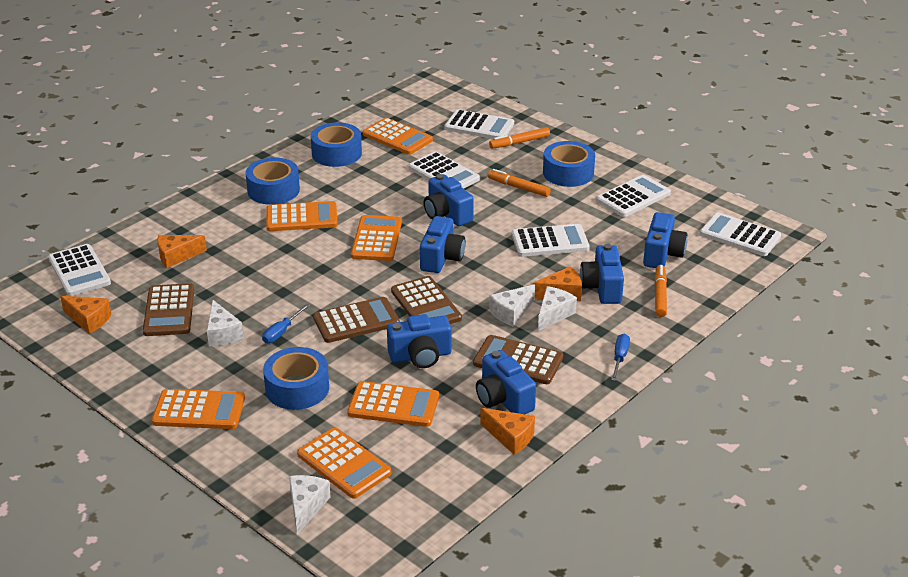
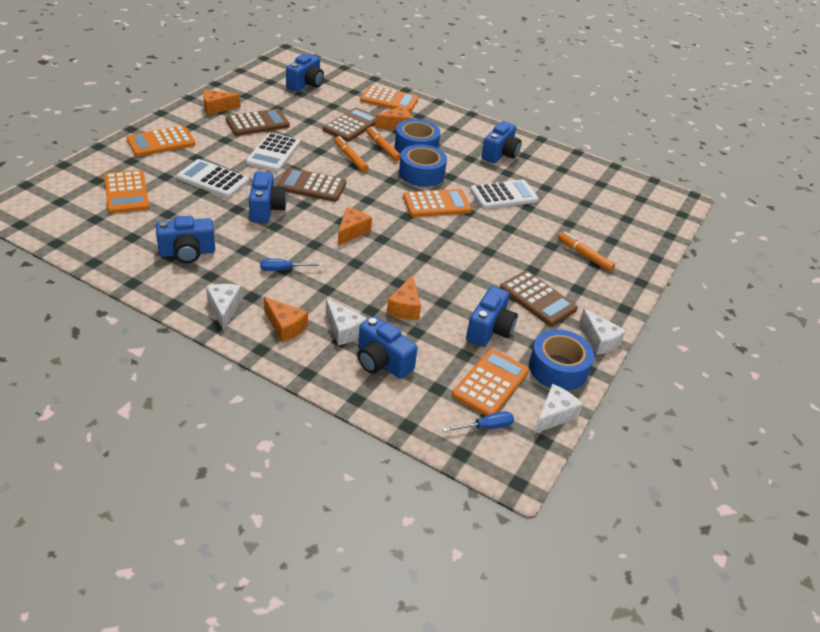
blue tape: 4 -> 3
orange calculator: 6 -> 5
orange cheese: 4 -> 5
white calculator: 6 -> 3

